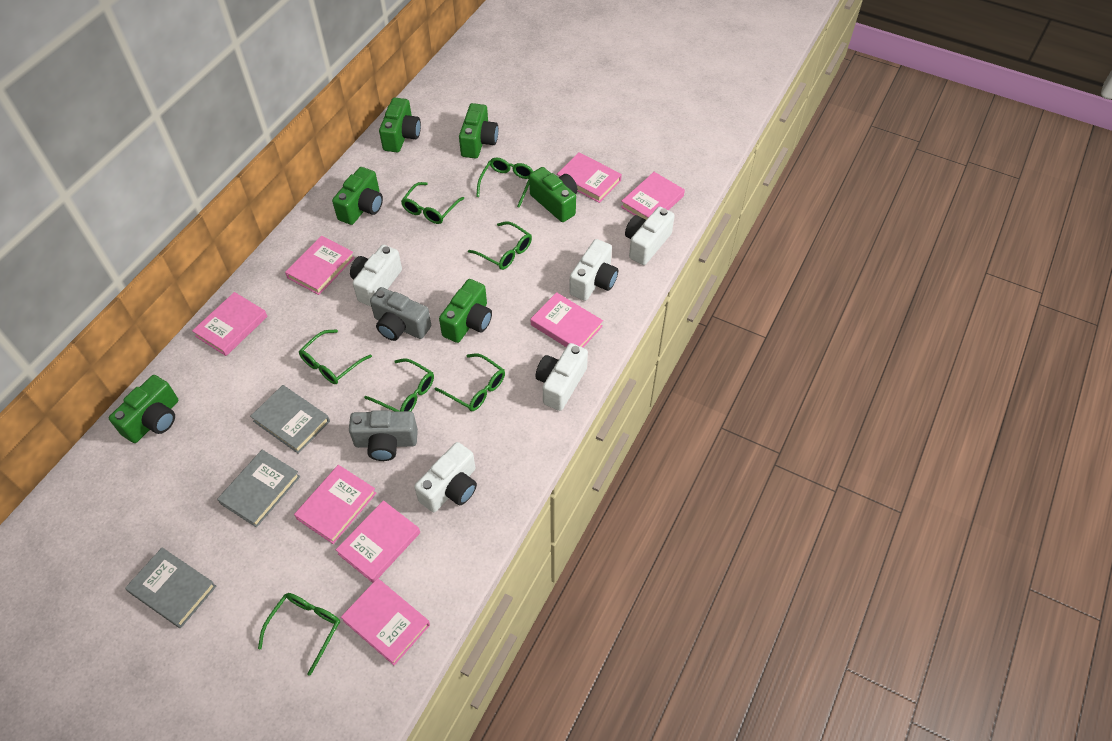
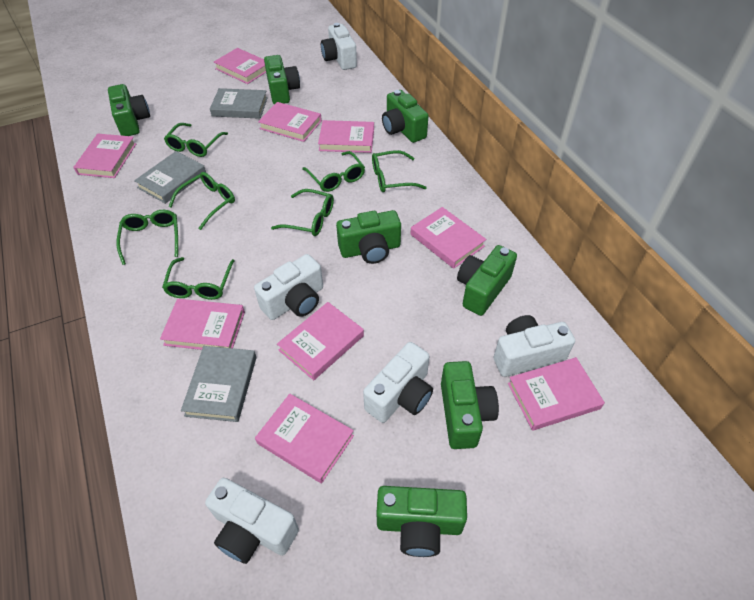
green camera: 6 -> 7
grey camera: 2 -> 0
pink book: 8 -> 9

